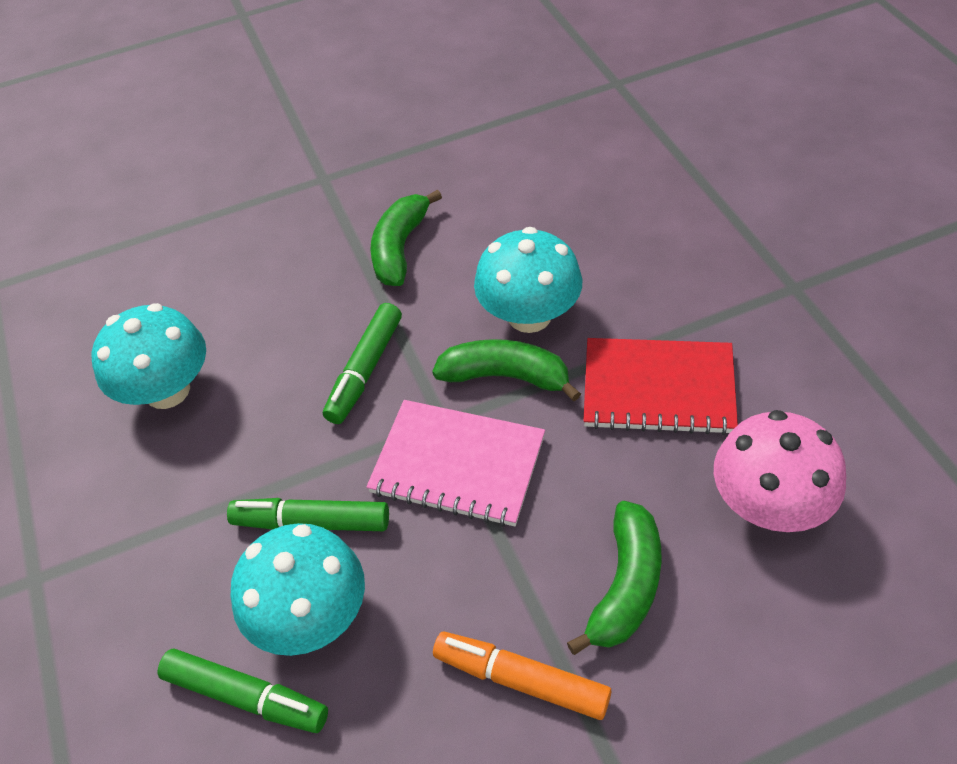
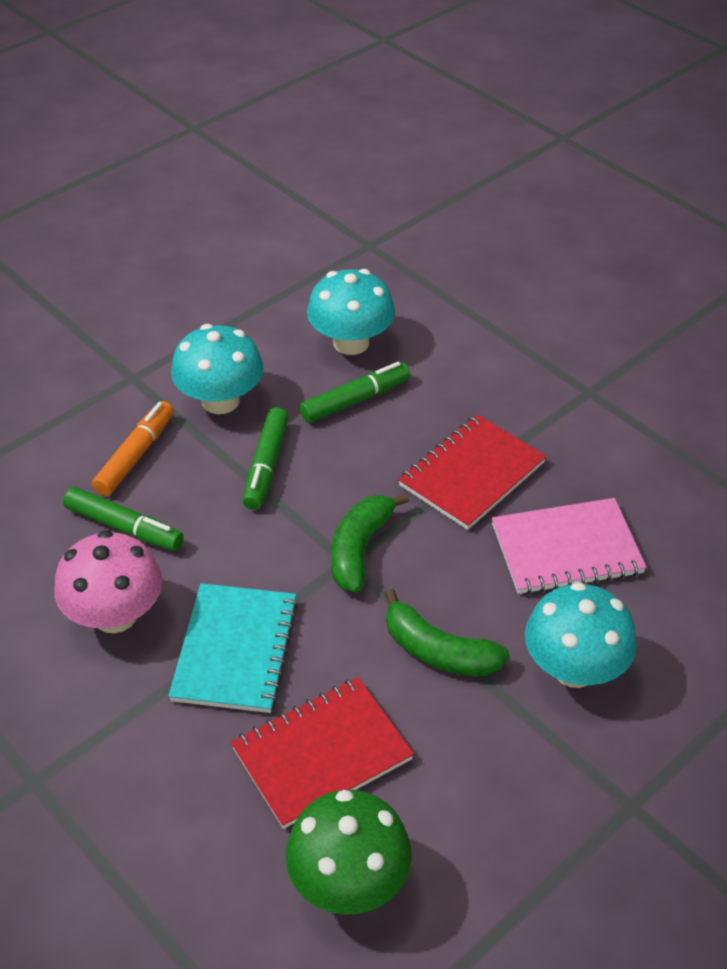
green banana: 3 -> 2
green mushroom: 0 -> 1
red notebook: 1 -> 2
turquoise notebook: 0 -> 1

